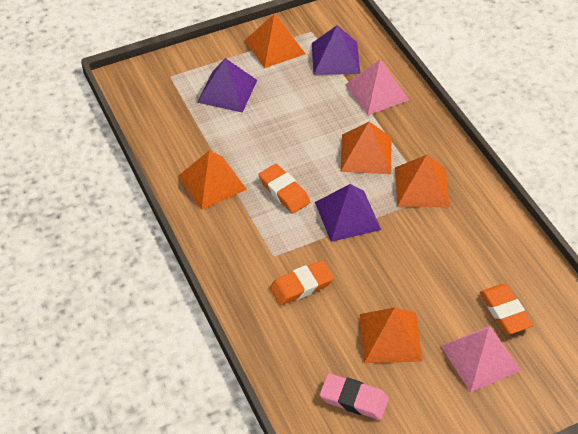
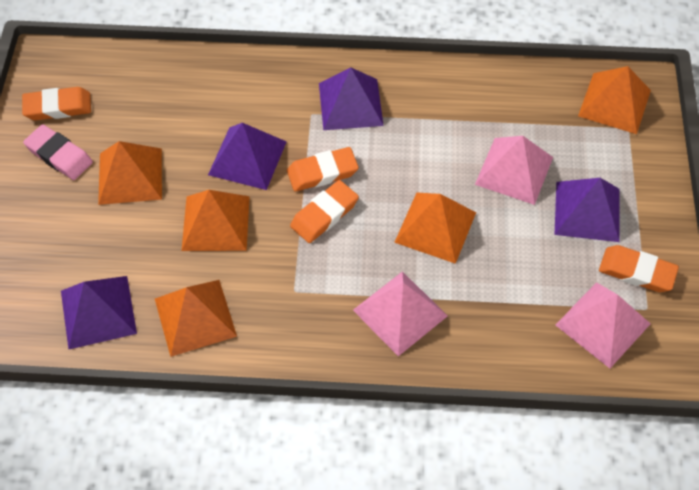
orange eraser: 3 -> 4
pink pyramid: 2 -> 3
purple pyramid: 3 -> 4

